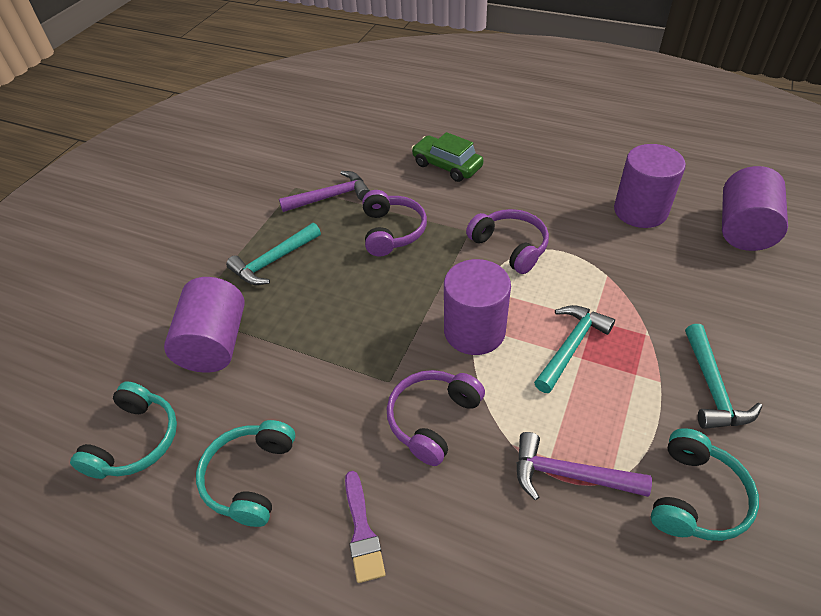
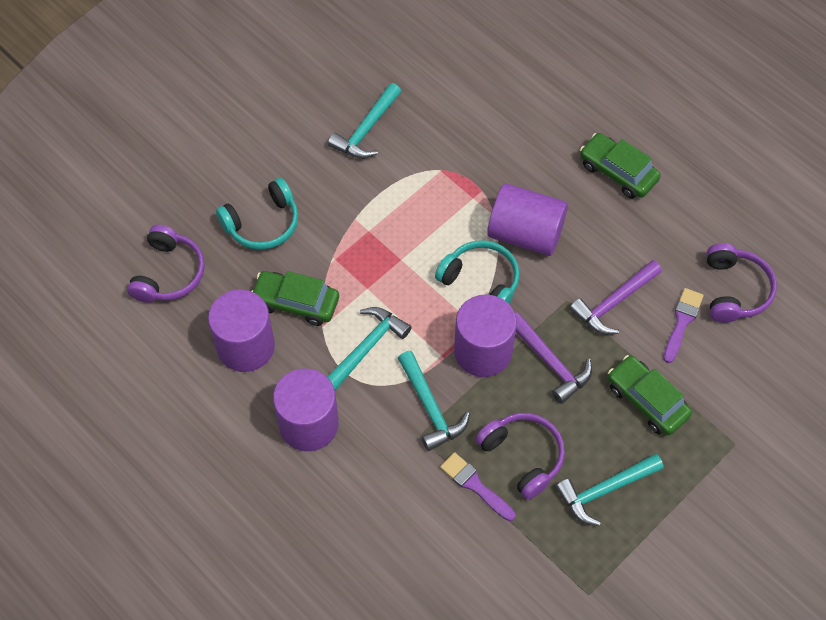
green car: 1 -> 3
purple brush: 1 -> 2
turquoise hammer: 3 -> 4
turquoise headphones: 3 -> 2

